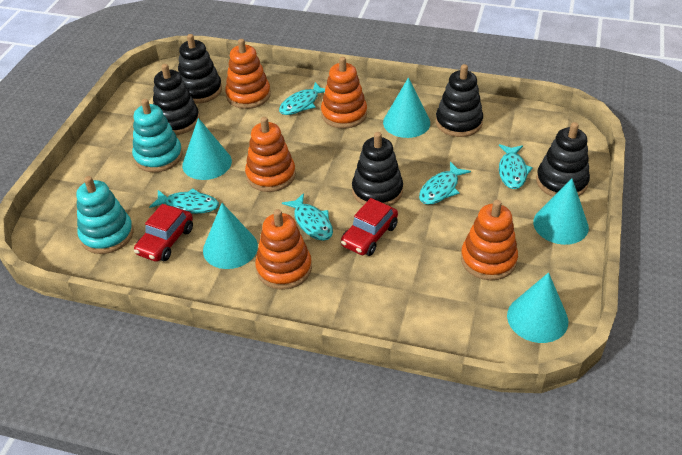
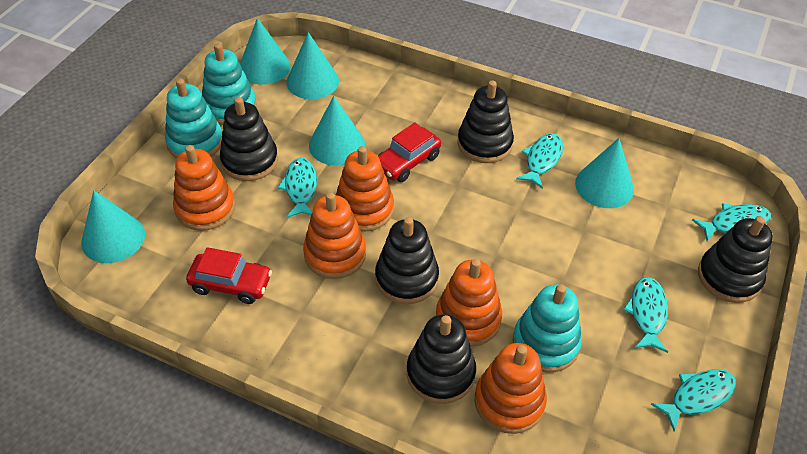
turquoise stacking toy: 2 -> 3

